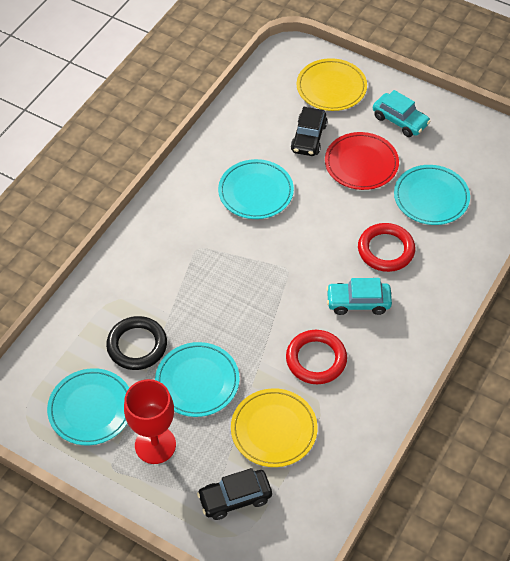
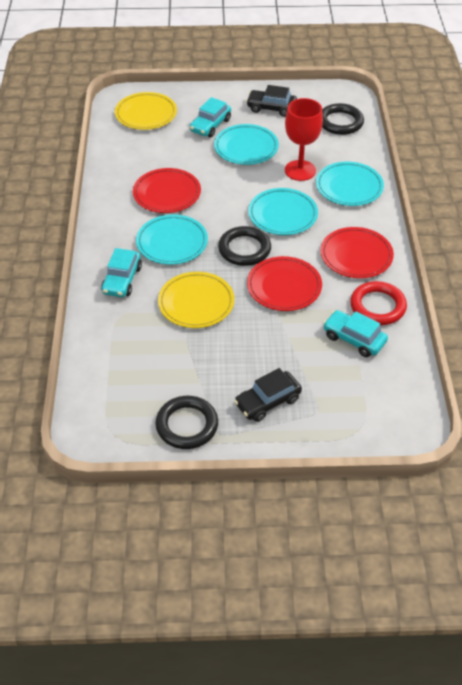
black ring: 1 -> 3
red plate: 1 -> 3
red ring: 2 -> 1
turquoise car: 2 -> 3

